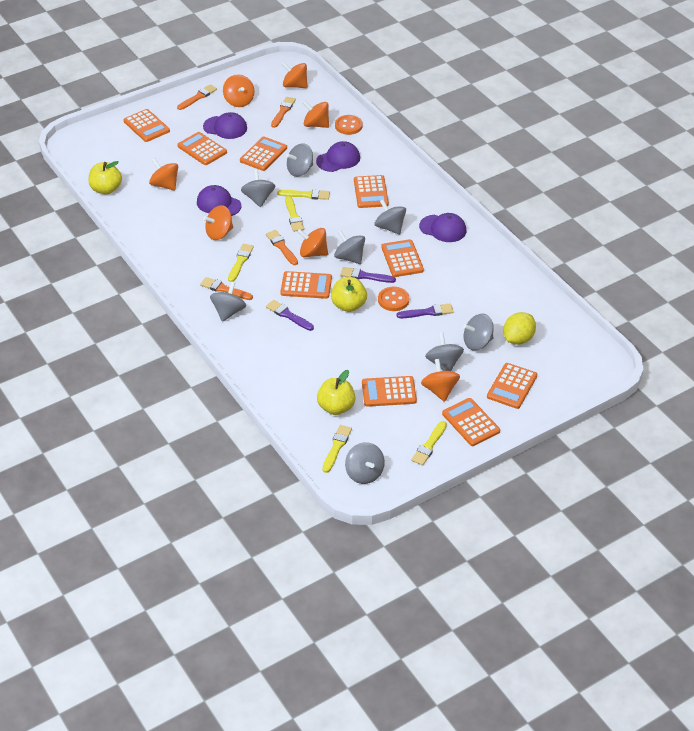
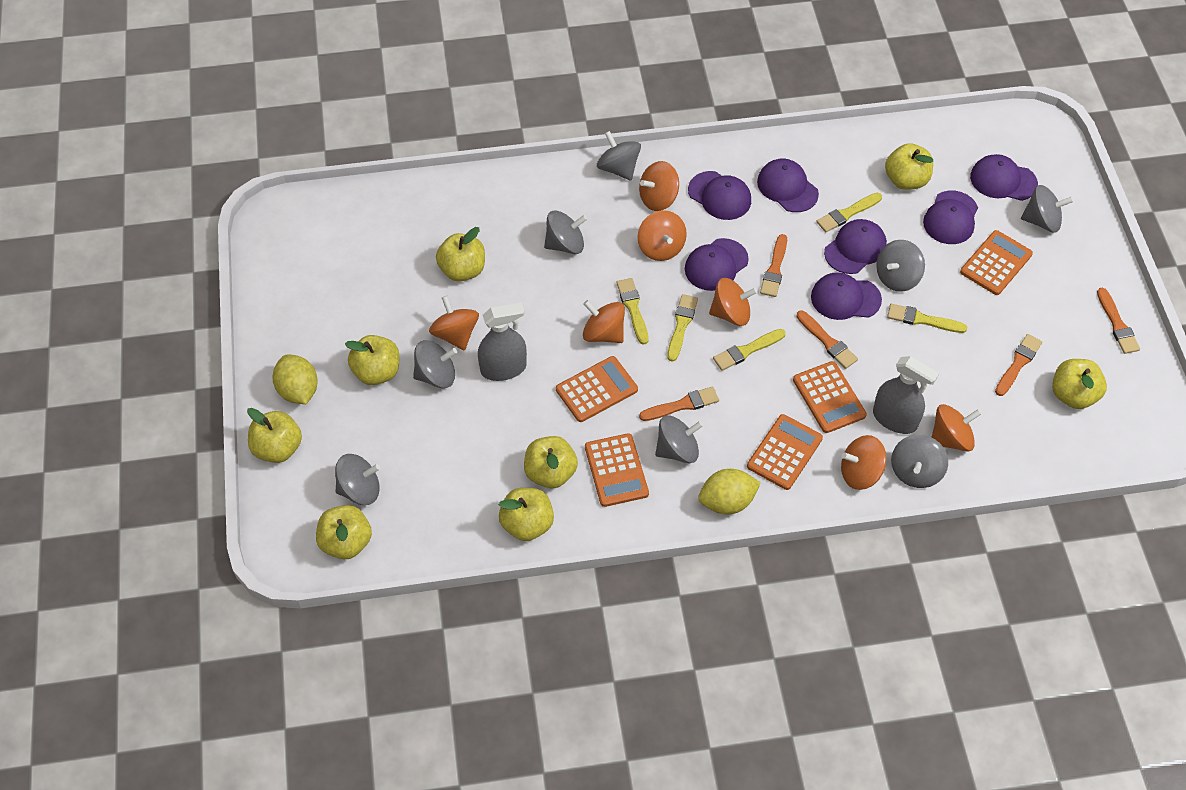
grey spray bottle: 0 -> 2
orange brush: 4 -> 5
orange button: 2 -> 0
orange calculator: 9 -> 5
purple brush: 3 -> 0
purple cap: 4 -> 7
yellow apple: 3 -> 8
yellow lemon: 1 -> 2

